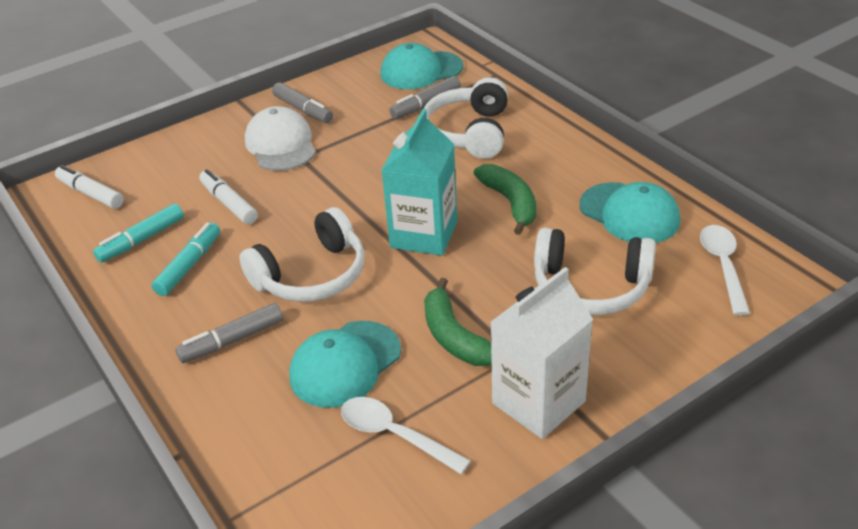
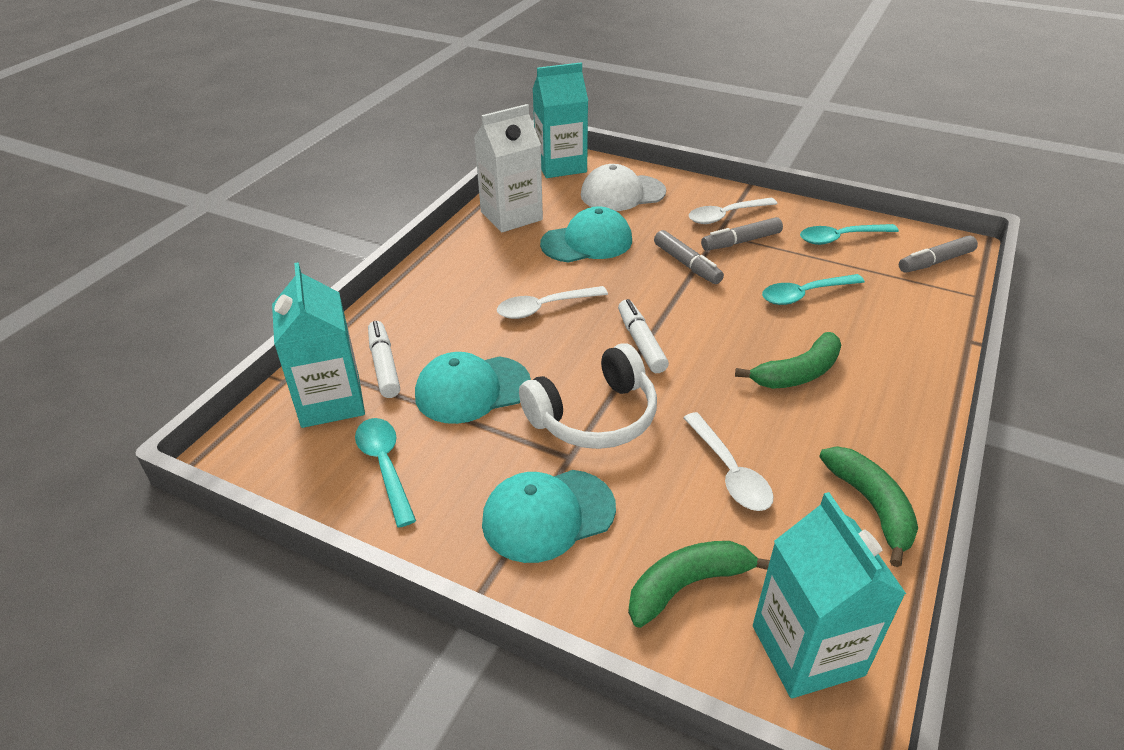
green banana: 2 -> 3
turquoise carton: 1 -> 3
turquoise marker: 2 -> 0
turquoise spoon: 0 -> 3
white headphones: 3 -> 1
white spoon: 2 -> 3

